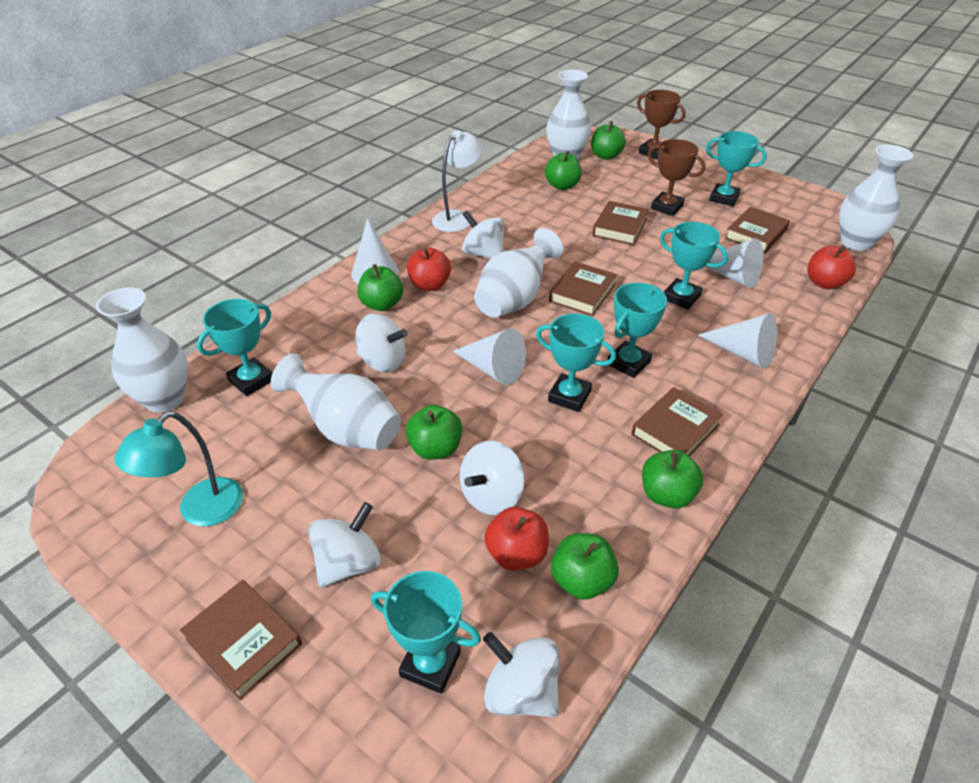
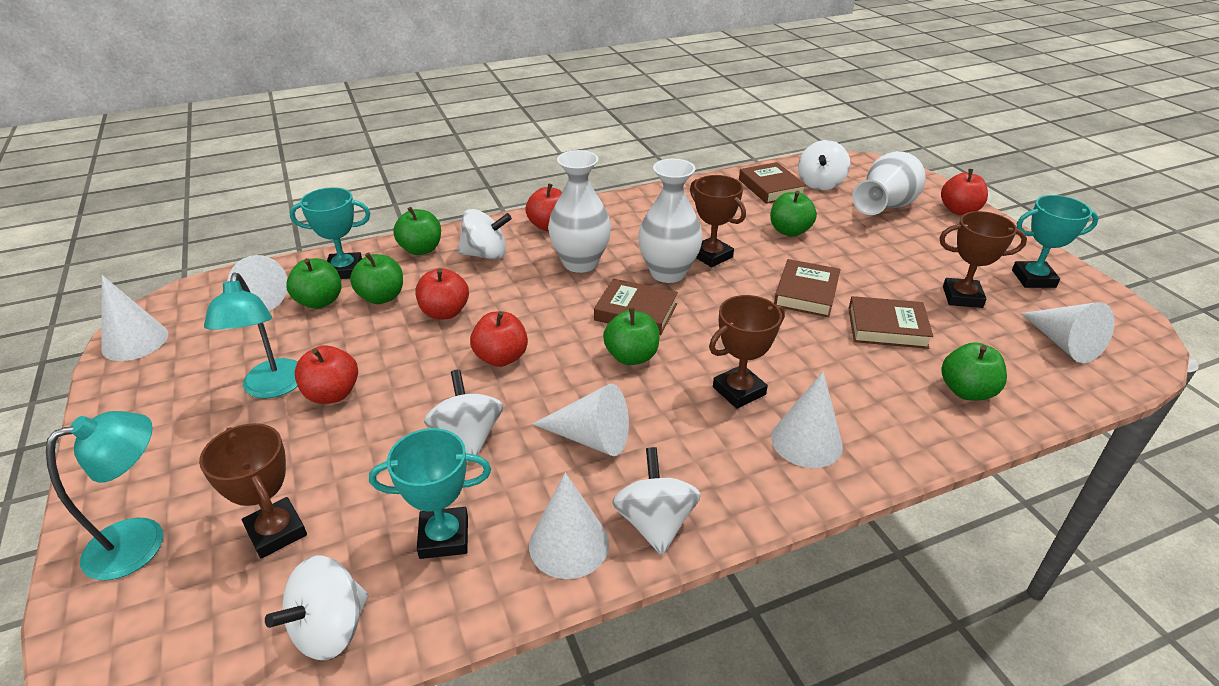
brown book: 5 -> 4
brown trophy: 2 -> 4
red apple: 3 -> 5
turquoise lamp: 1 -> 2
turquoise trophy: 6 -> 3
white cone: 4 -> 6
white lamp: 1 -> 0
white vase: 5 -> 3

